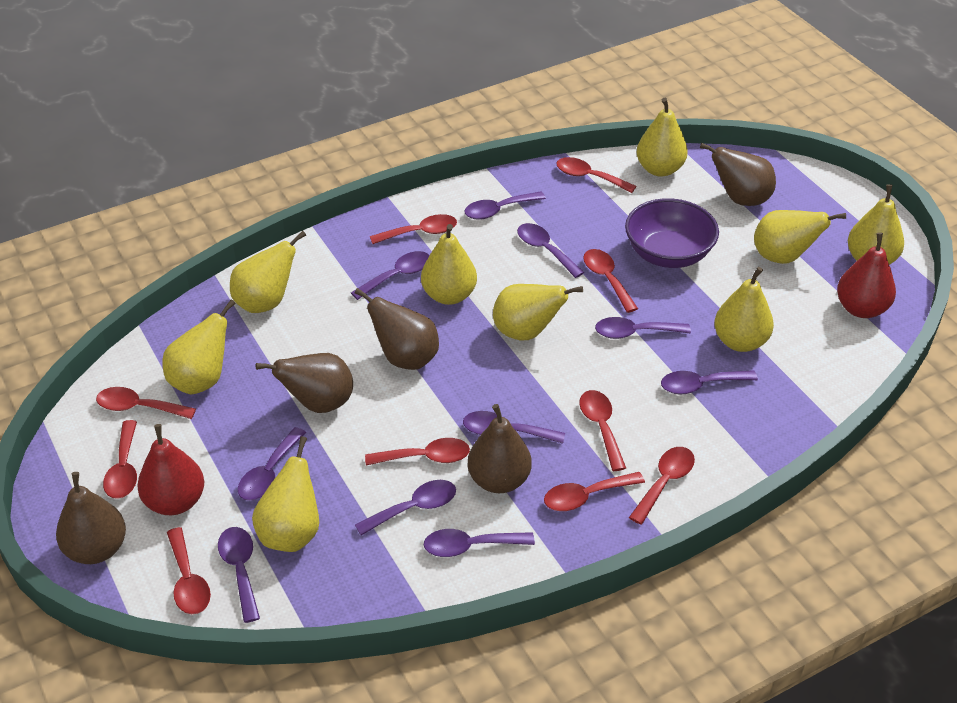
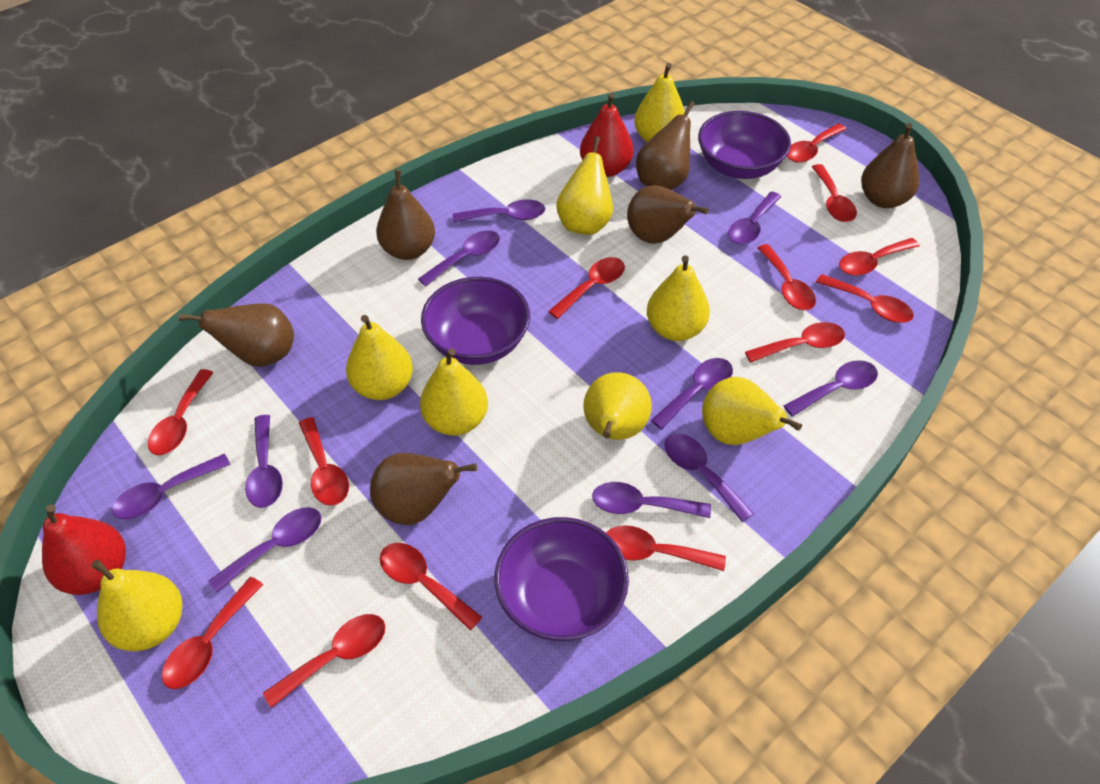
brown pear: 5 -> 6
purple bowl: 1 -> 3
red spoon: 10 -> 13
yellow pear: 9 -> 8

